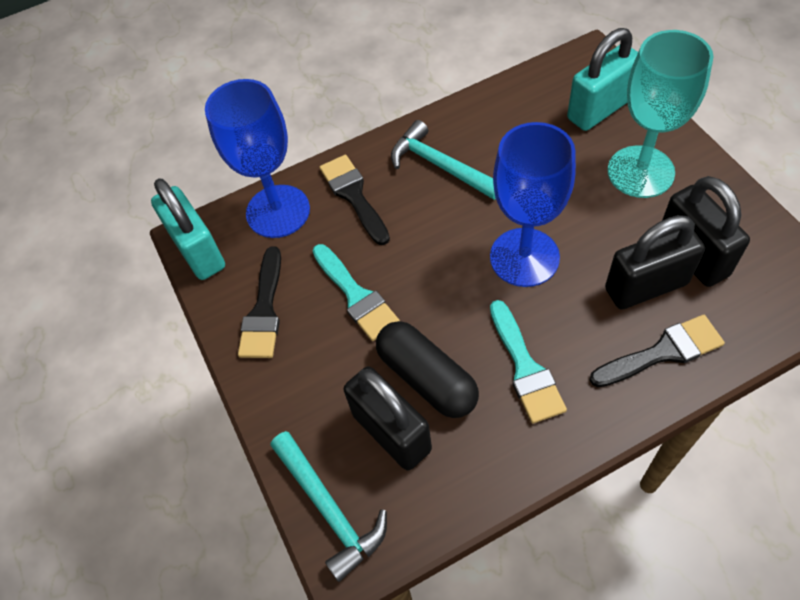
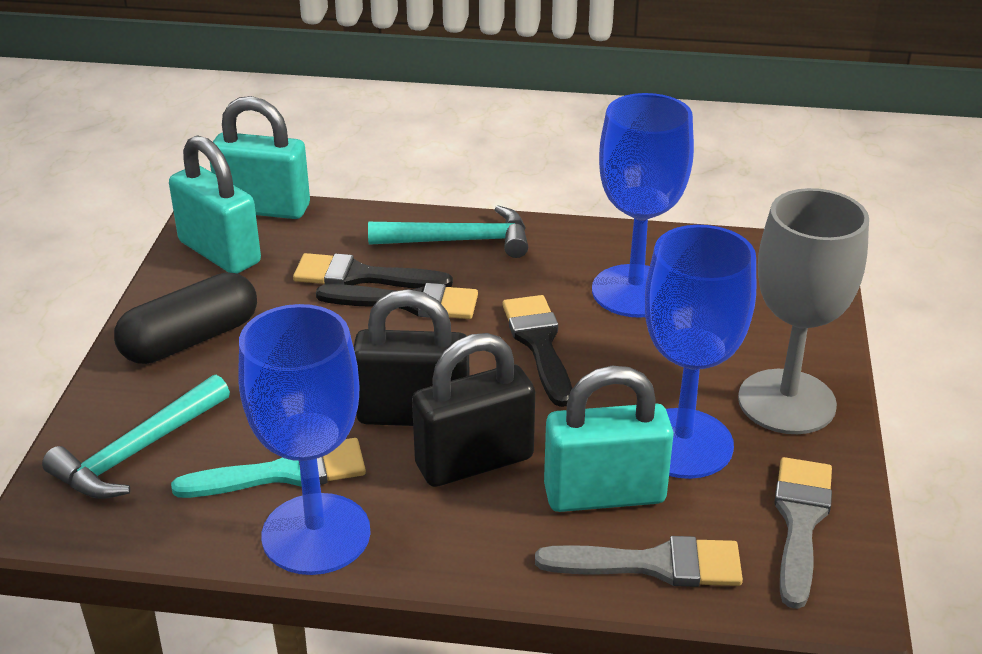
black padlock: 3 -> 2
blue goblet: 2 -> 3
grey brush: 0 -> 2
grey goblet: 0 -> 1
turquoise brush: 2 -> 1
turquoise goblet: 1 -> 0
turquoise padlock: 2 -> 3

